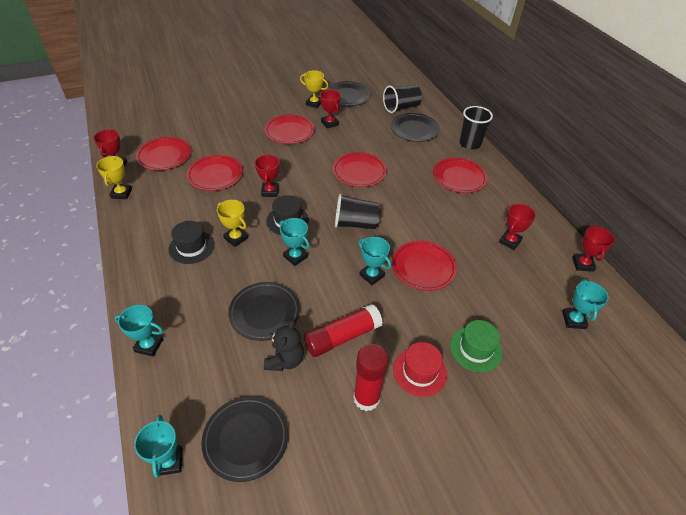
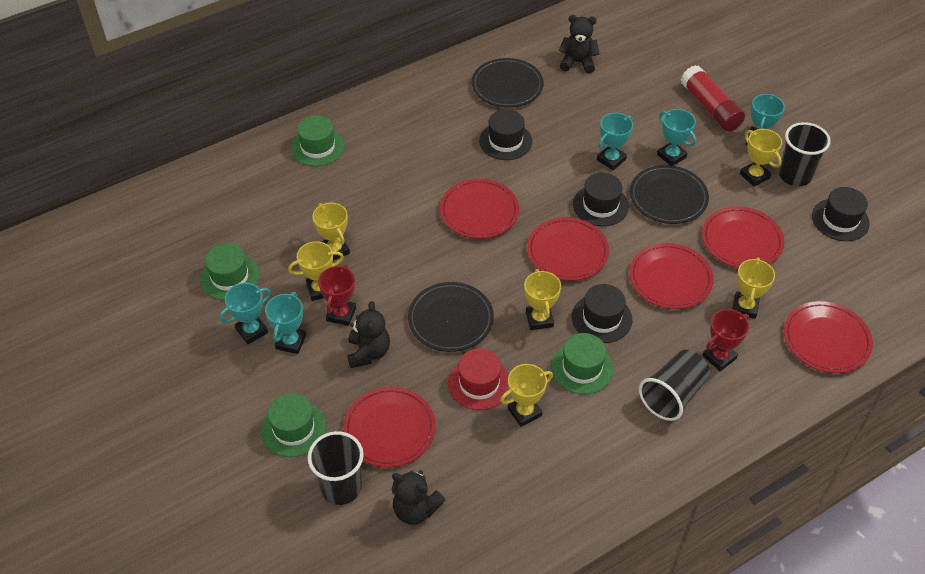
black hat: 2 -> 4
black plate: 4 -> 3
black teddy bear: 1 -> 3
green hat: 1 -> 4
red glue stick: 2 -> 1
red trophy: 5 -> 2
yellow trophy: 3 -> 6

